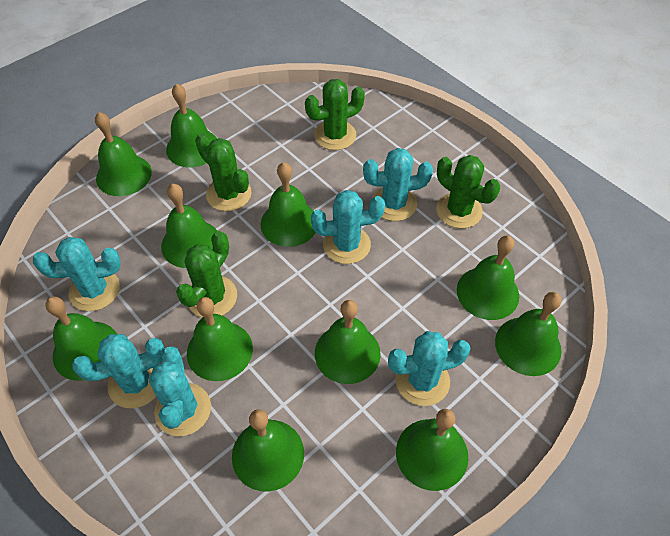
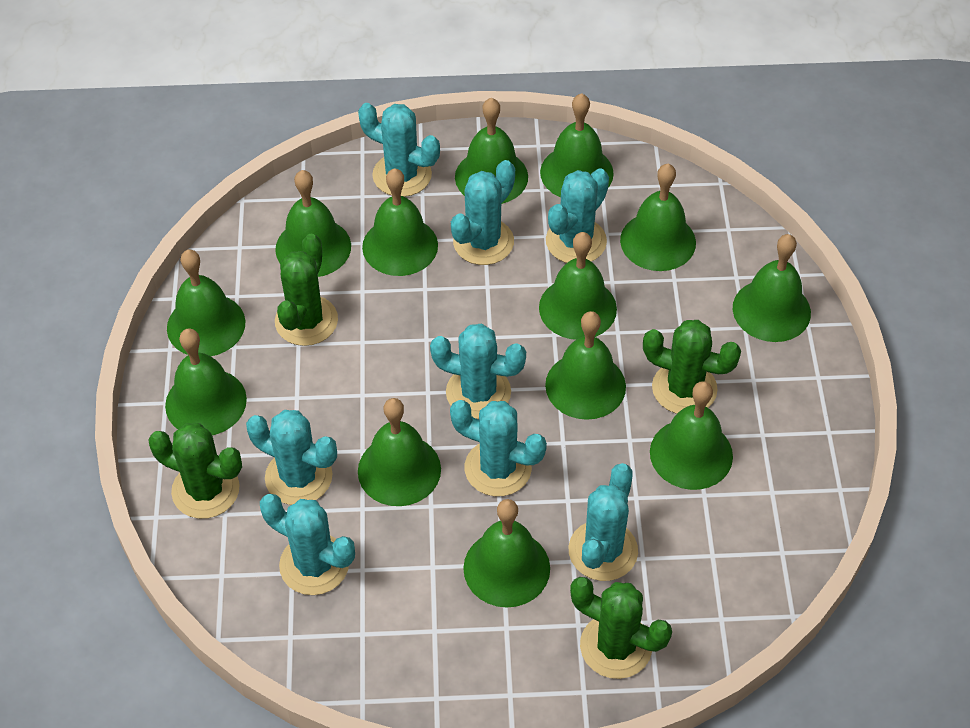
green bell: 11 -> 13
turquoise cactus: 6 -> 8

